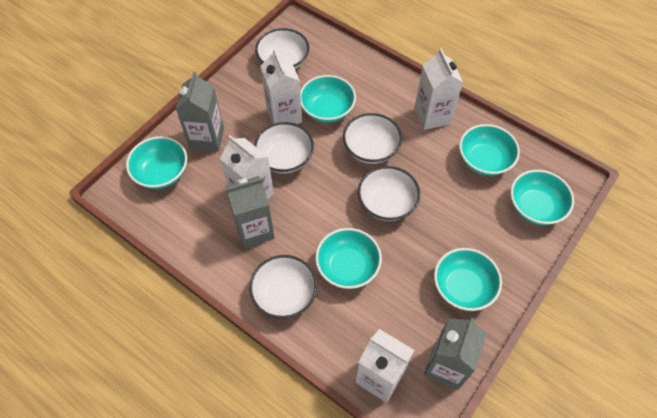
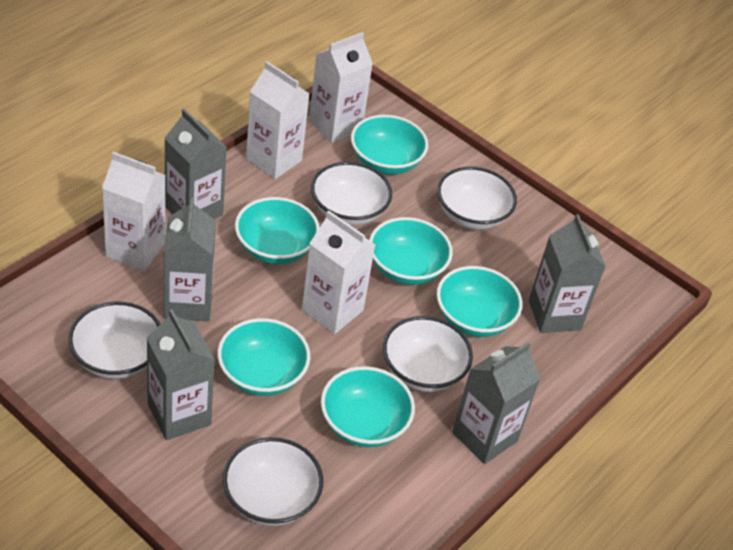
grey carton: 3 -> 5

